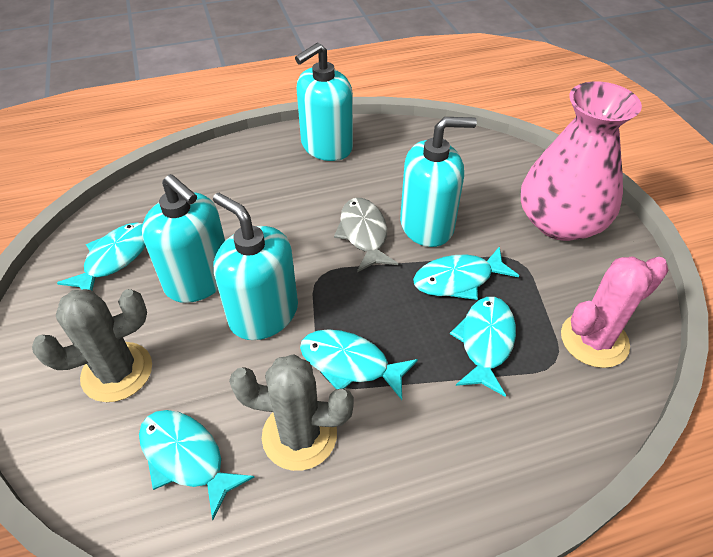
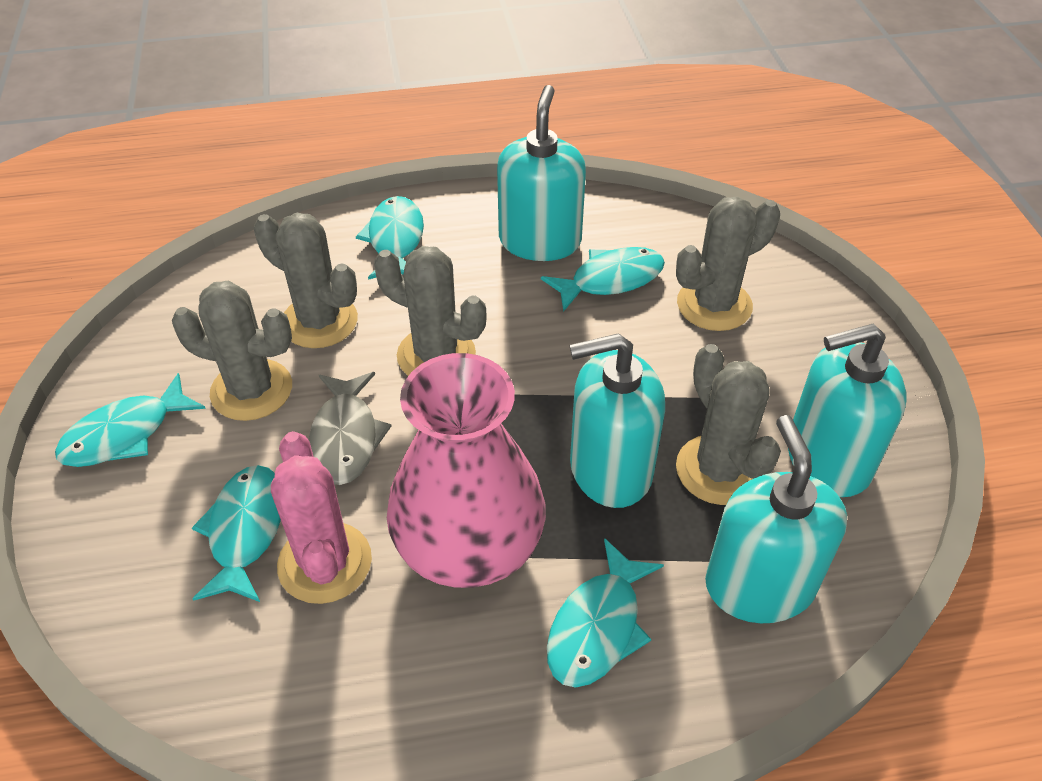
grey cactus: 2 -> 5

